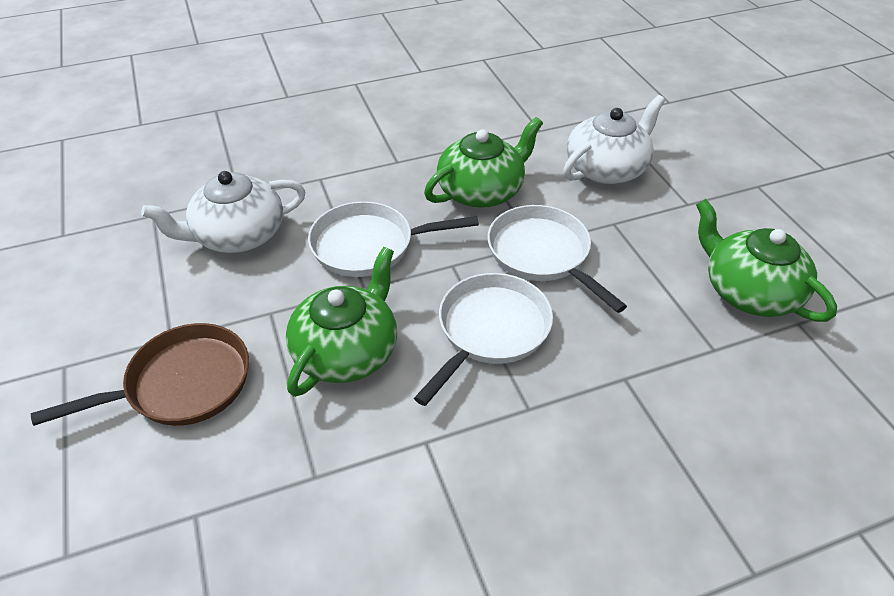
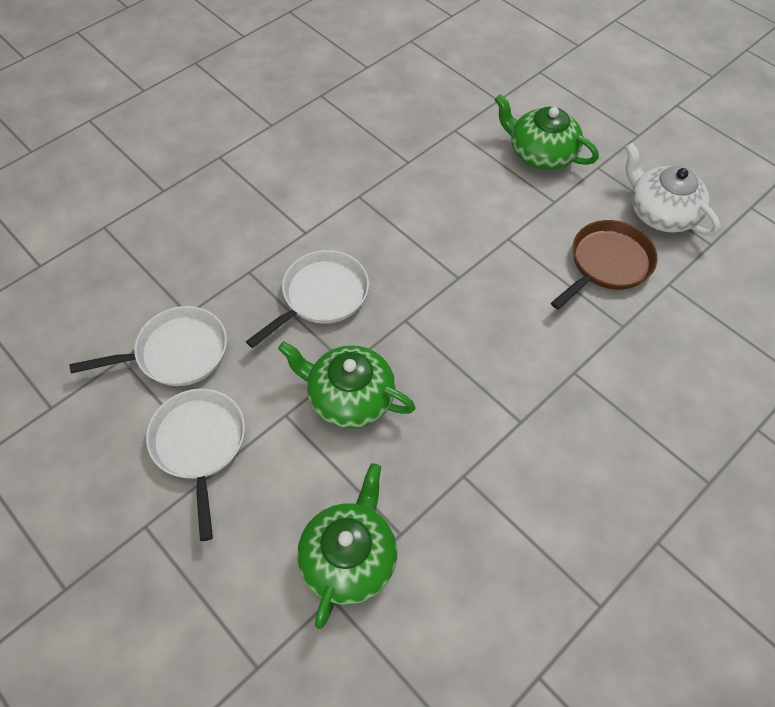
white teapot: 2 -> 1

